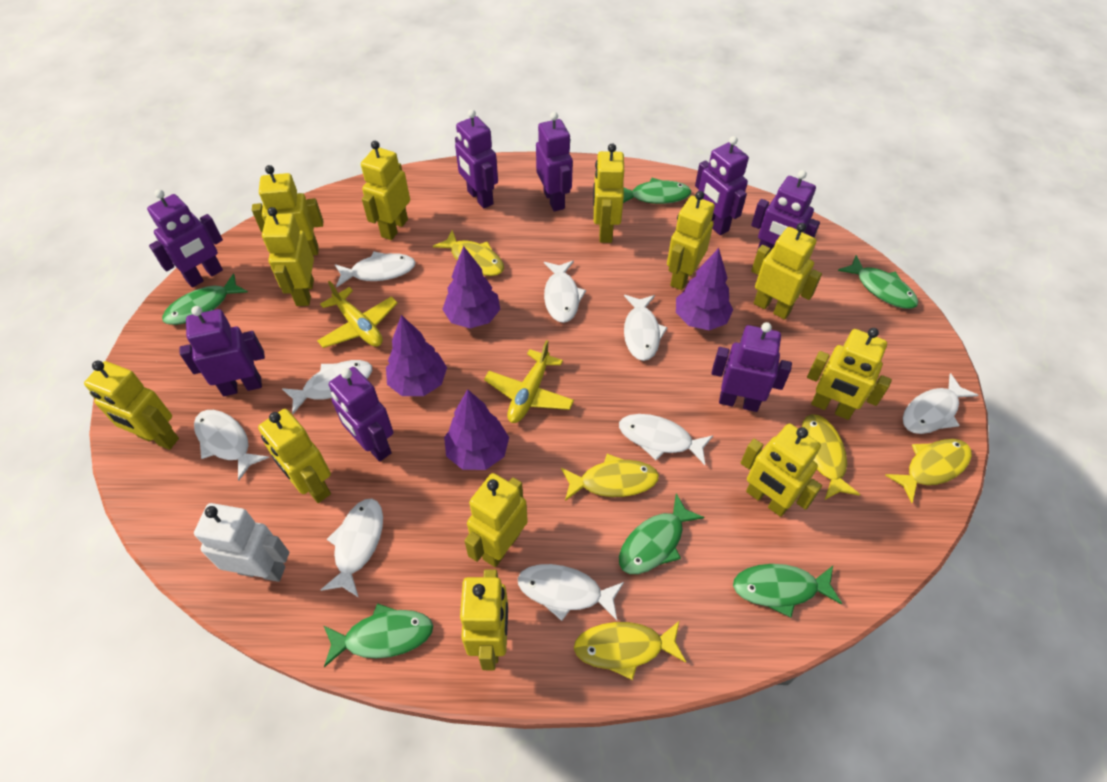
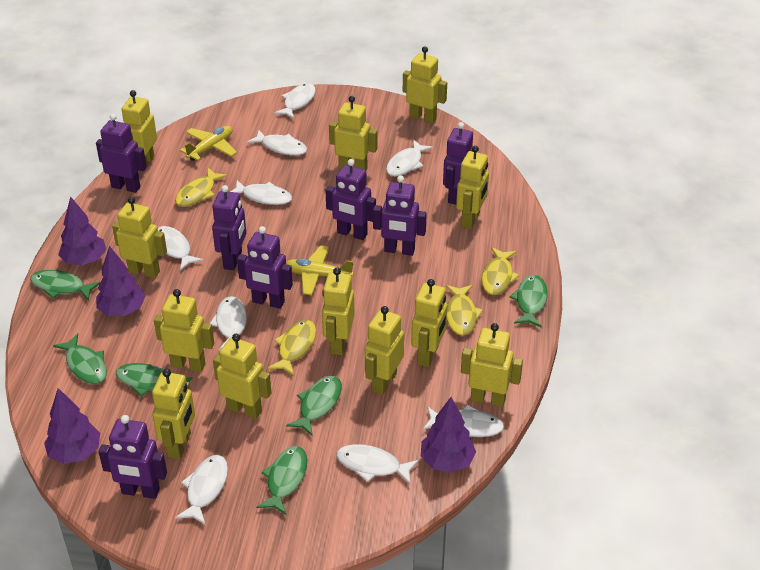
purple robot: 8 -> 7
white robot: 1 -> 0
yellow fish: 5 -> 4

